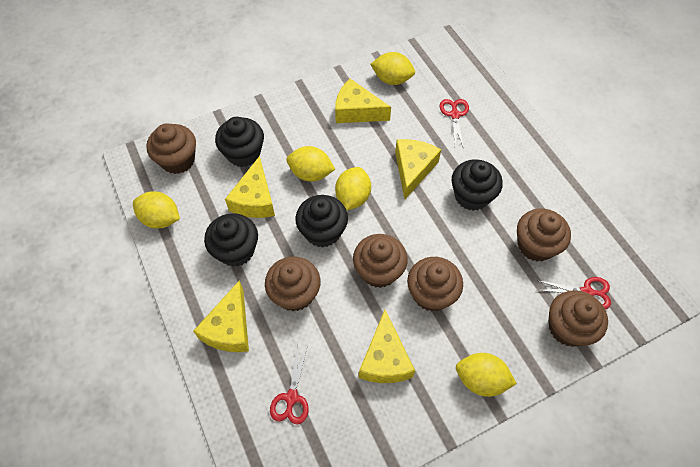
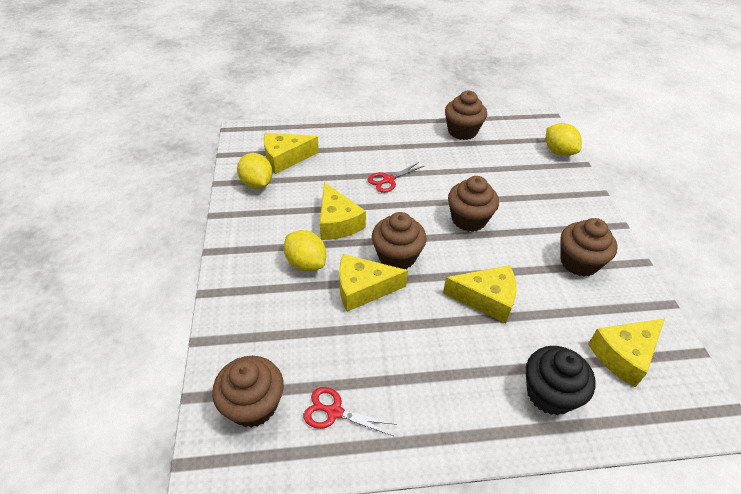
black cupcake: 4 -> 1
brown cupcake: 6 -> 5
red scissors: 3 -> 2
yellow lemon: 5 -> 3

